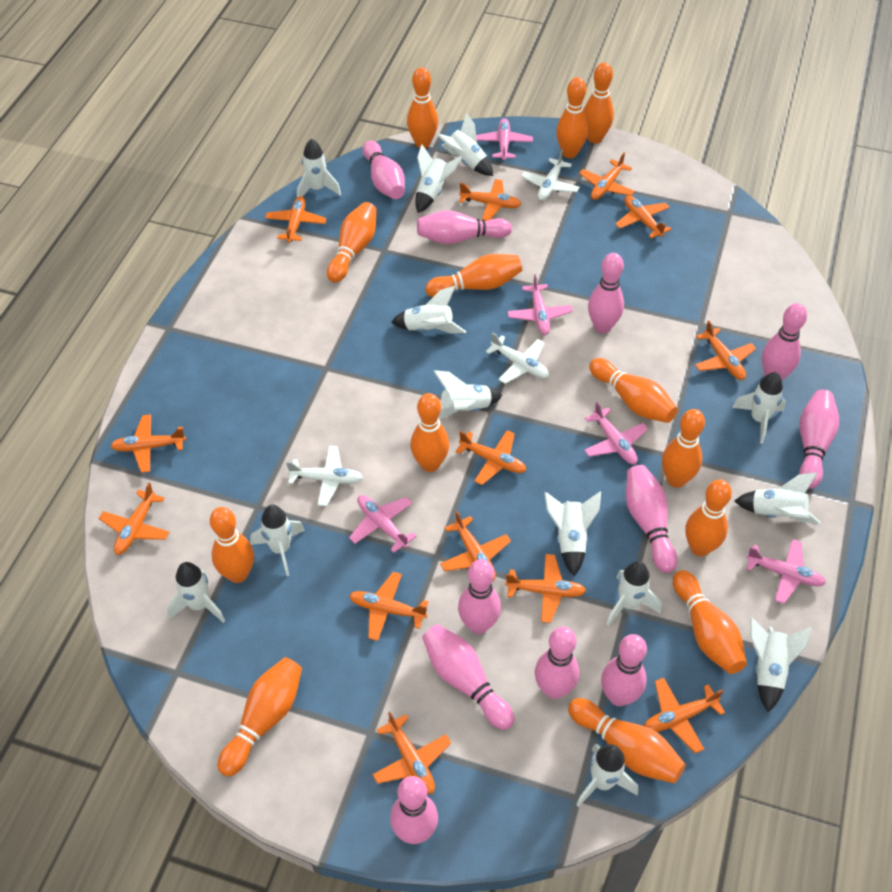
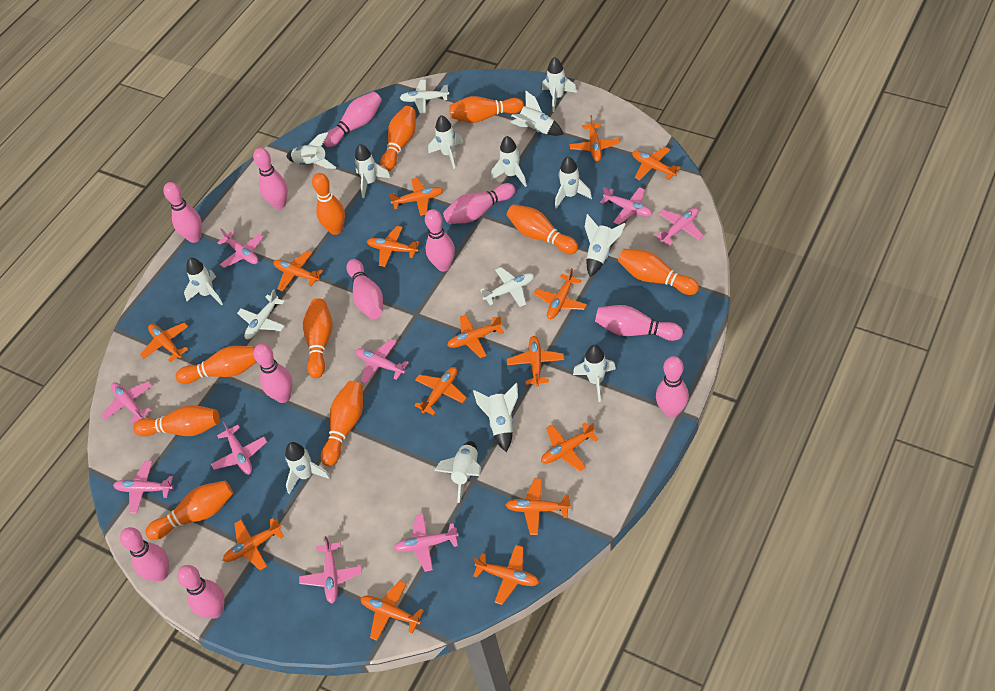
orange bowling pin: 13 -> 10
orange plane: 13 -> 15
pink plane: 5 -> 9

